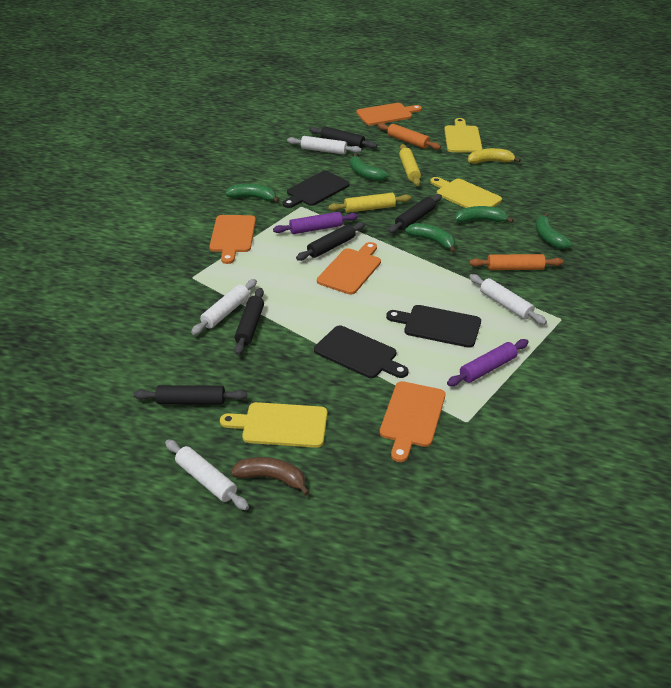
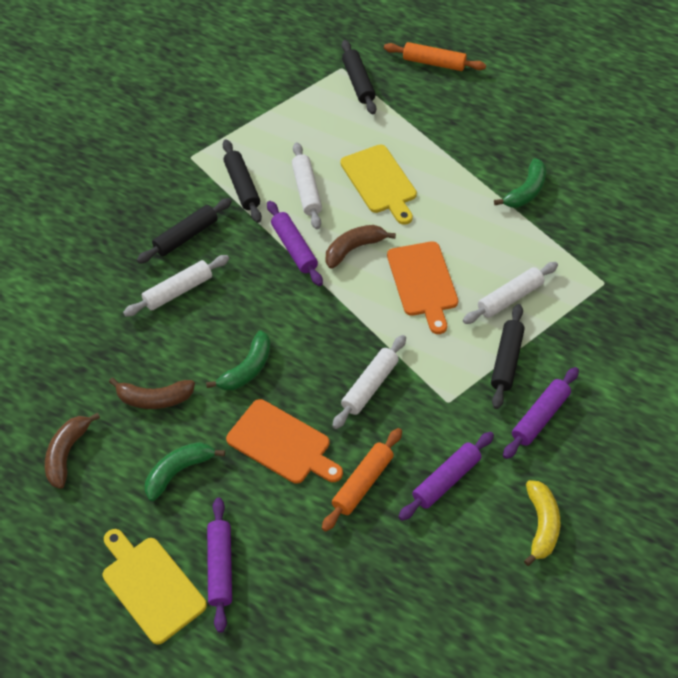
black cutting board: 3 -> 0
black rolling pin: 5 -> 4
brown banana: 1 -> 3
green banana: 5 -> 3
orange cutting board: 4 -> 2
purple rolling pin: 2 -> 4
yellow cutting board: 3 -> 2
yellow rolling pin: 2 -> 0

